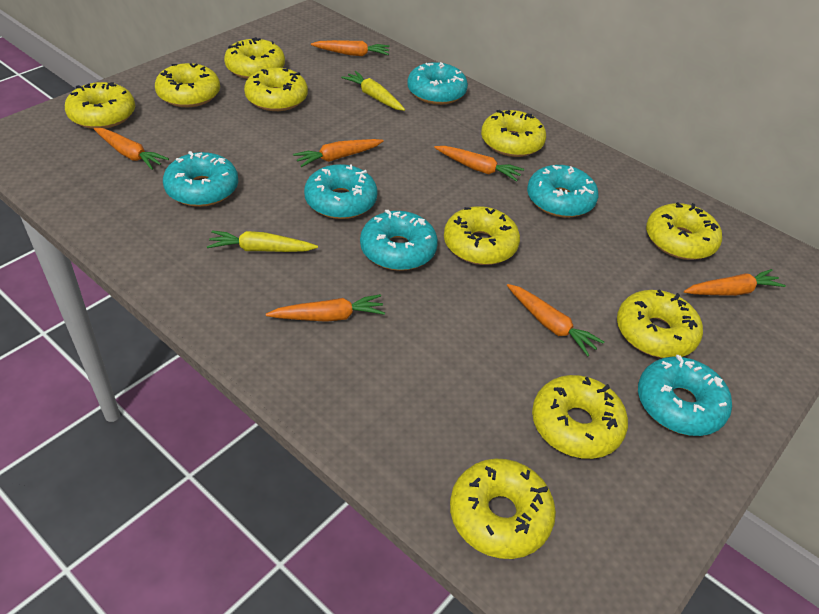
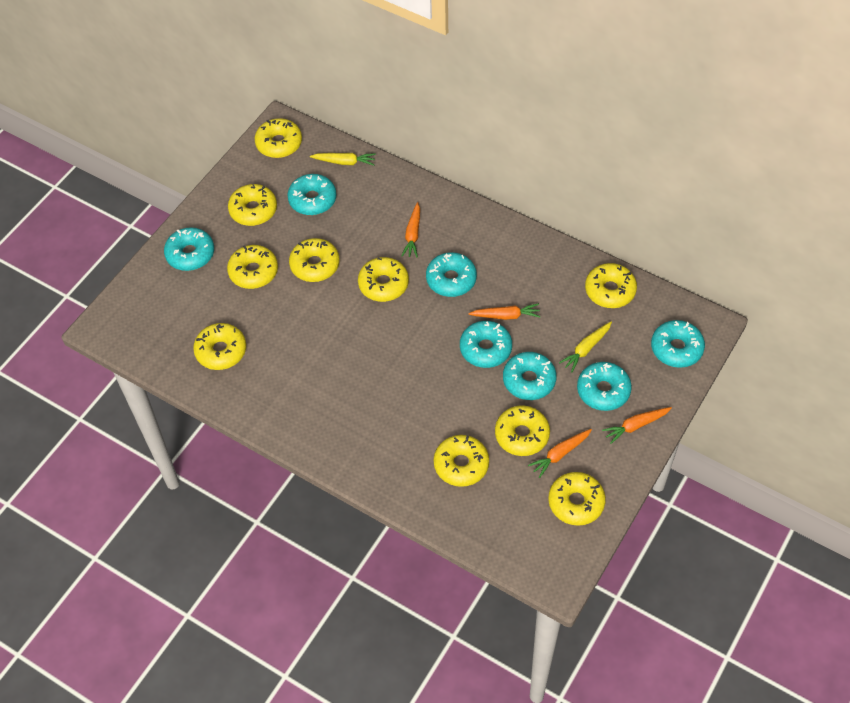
orange carrot: 7 -> 4
turquoise donut: 6 -> 7

